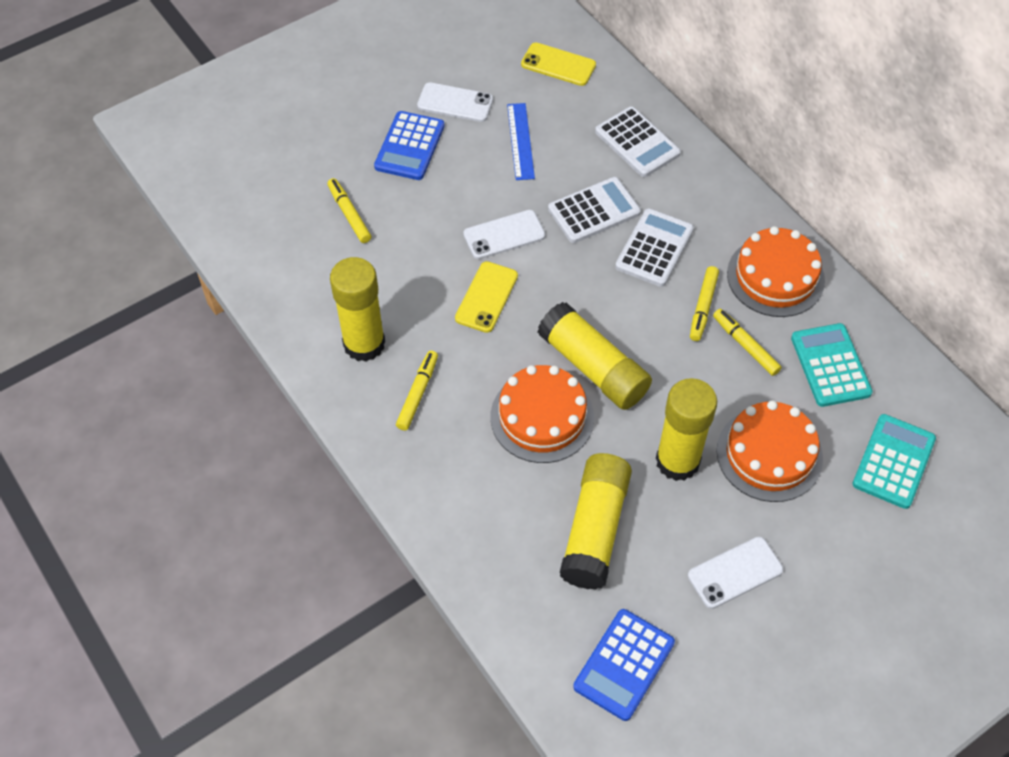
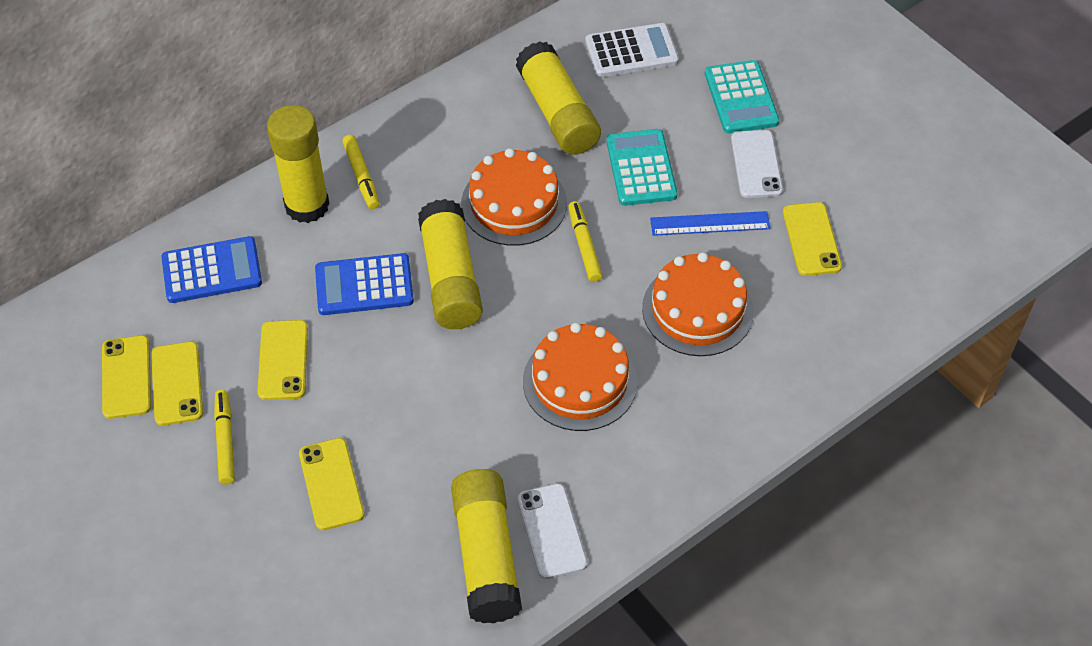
white calculator: 3 -> 1
white phone: 3 -> 2
yellow marker: 4 -> 3
yellow phone: 2 -> 5

